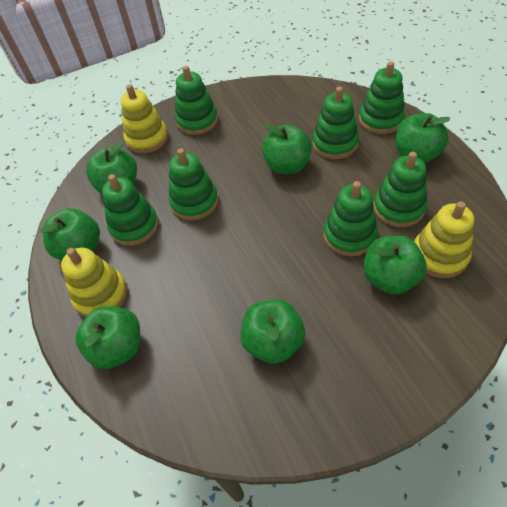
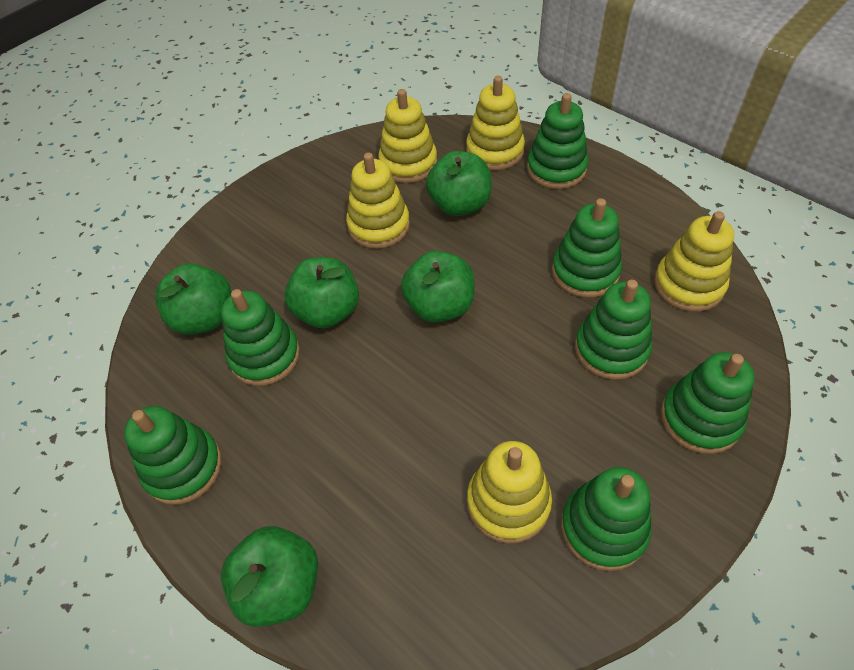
green apple: 7 -> 5
yellow stacking toy: 3 -> 5

